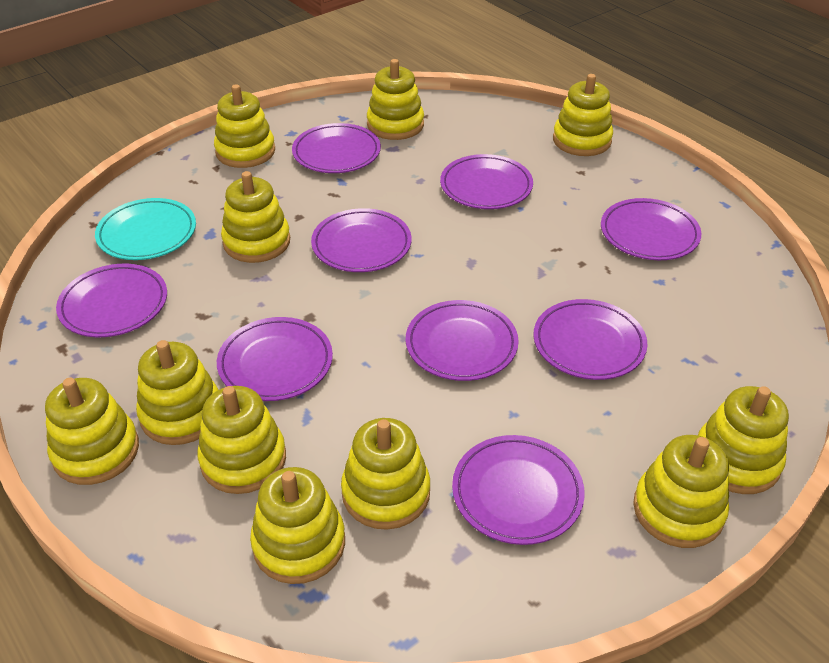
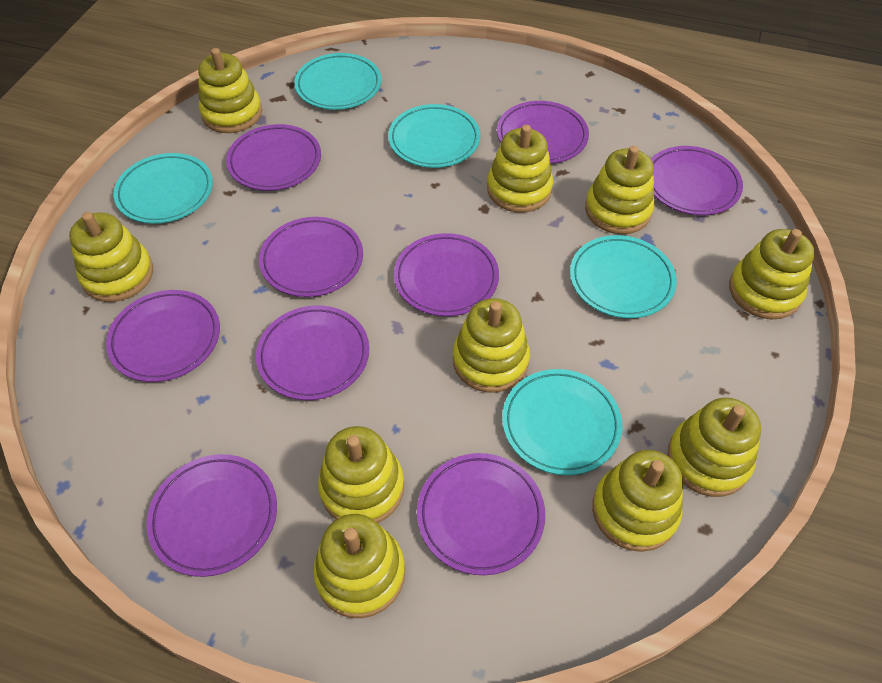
turquoise plate: 1 -> 5
yellow stacking toy: 11 -> 10

